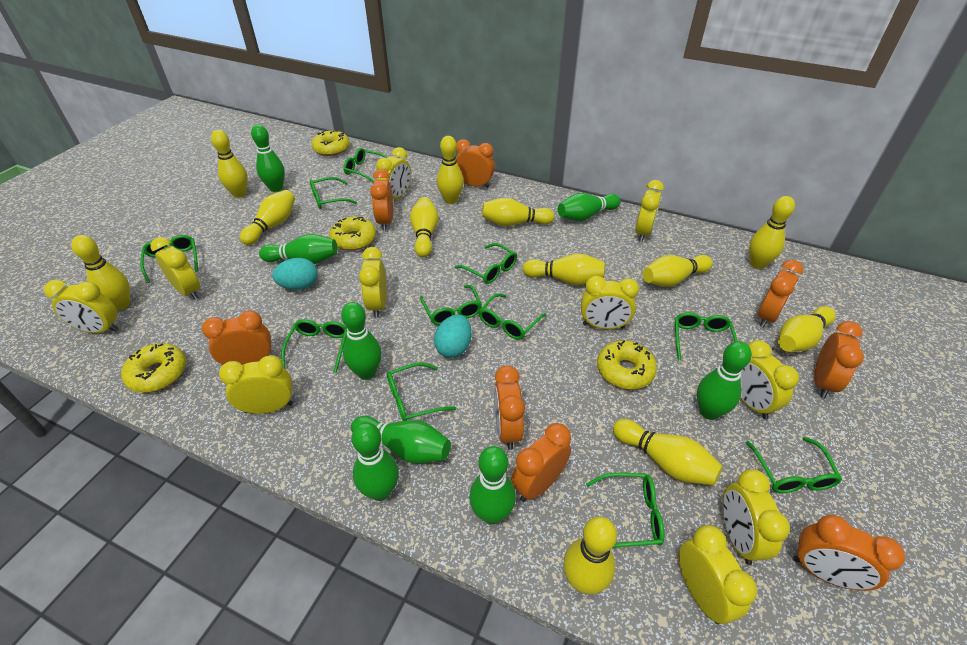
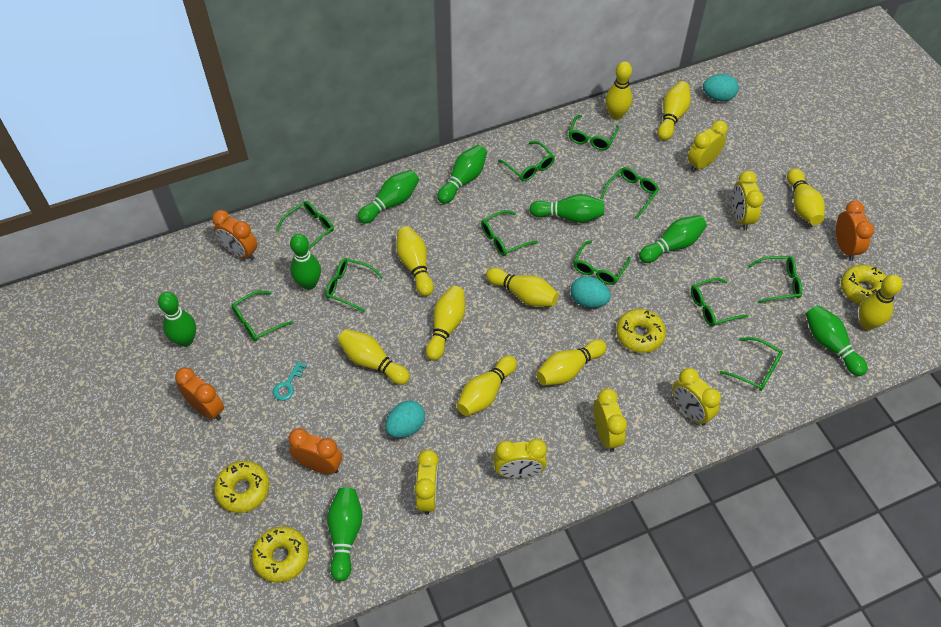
orange clock: 8 -> 4
turquoise egg: 2 -> 3
turquoise key: 0 -> 1
yellow bowling pin: 12 -> 10
yellow clock: 10 -> 6

